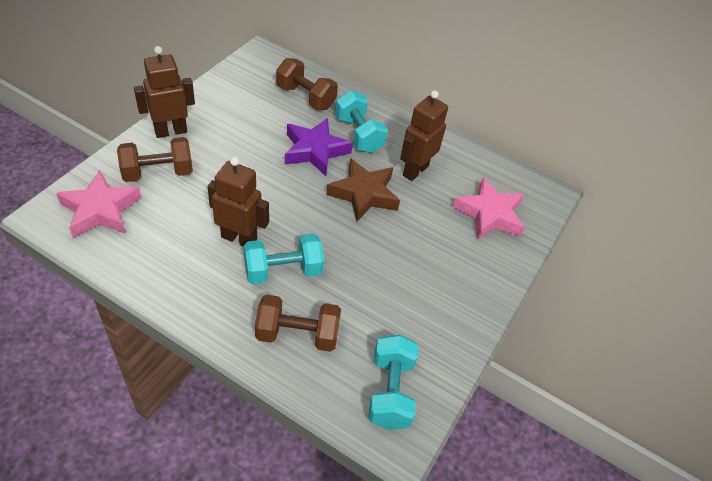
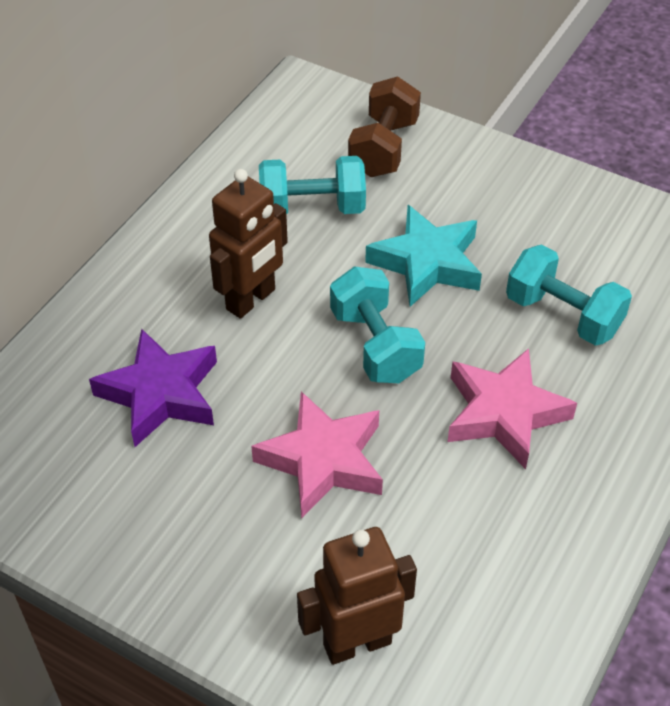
brown dumbbell: 3 -> 1
brown robot: 3 -> 2
brown star: 1 -> 0
turquoise star: 0 -> 1

